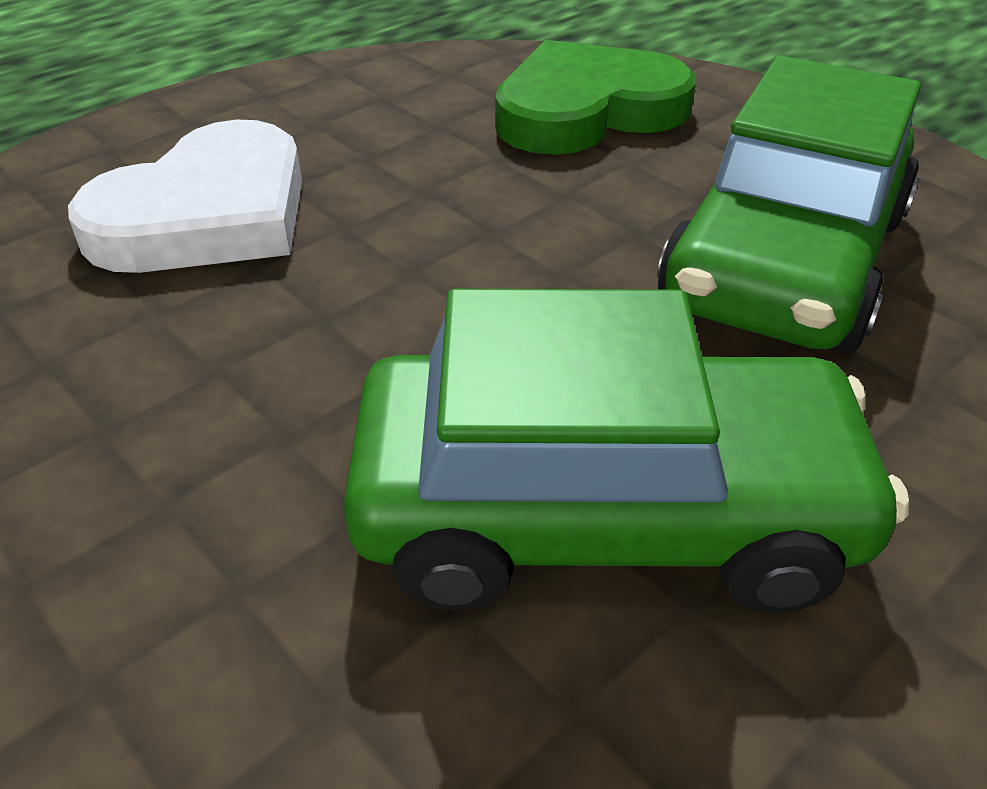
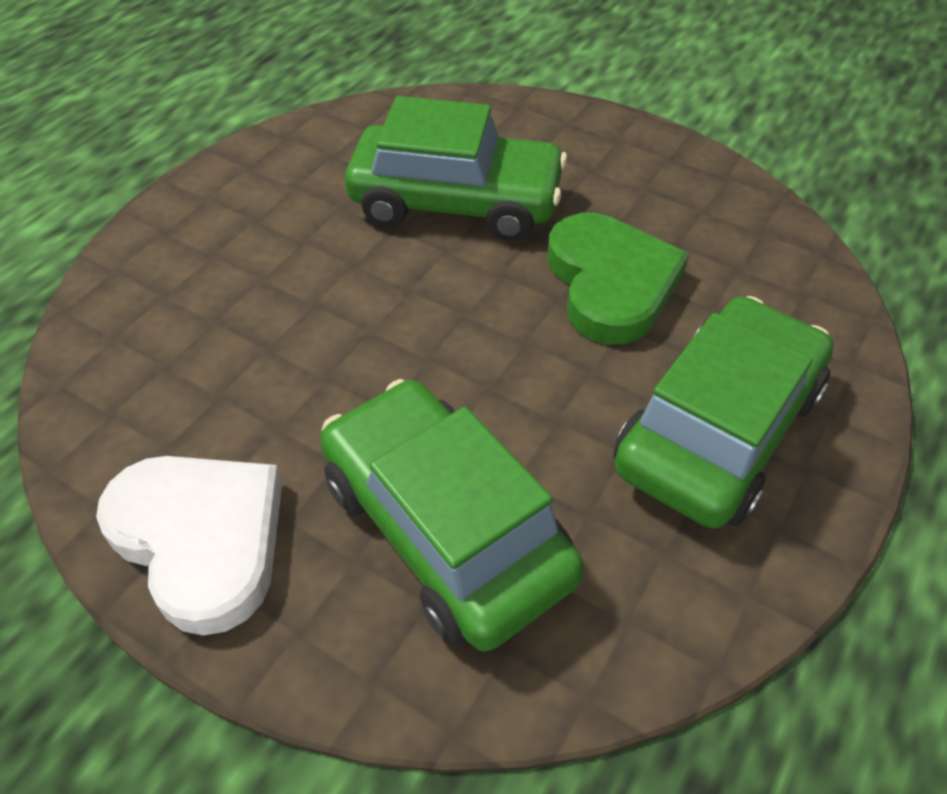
green car: 2 -> 3

